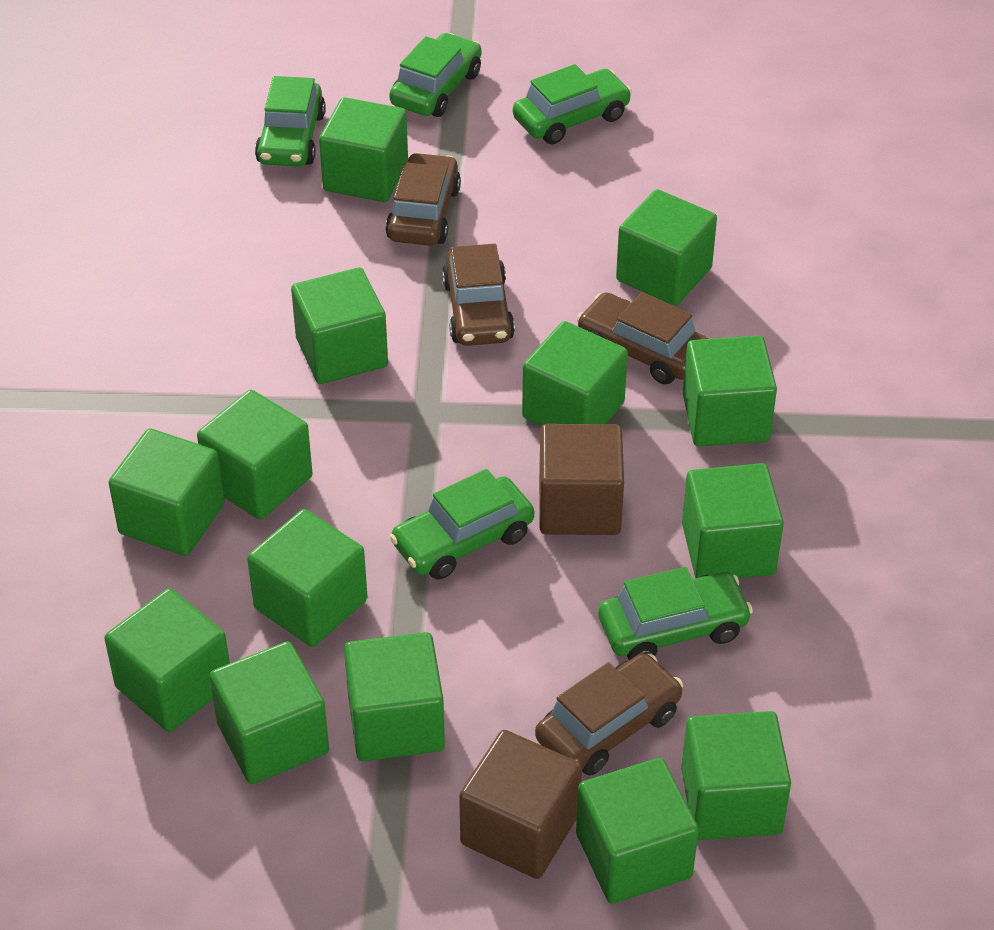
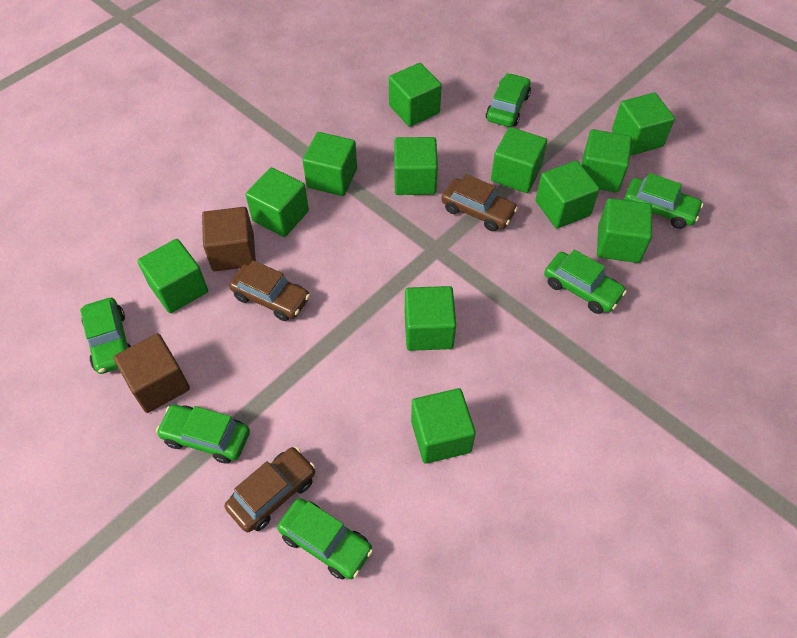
brown car: 4 -> 3
green car: 5 -> 6
green cube: 14 -> 12

